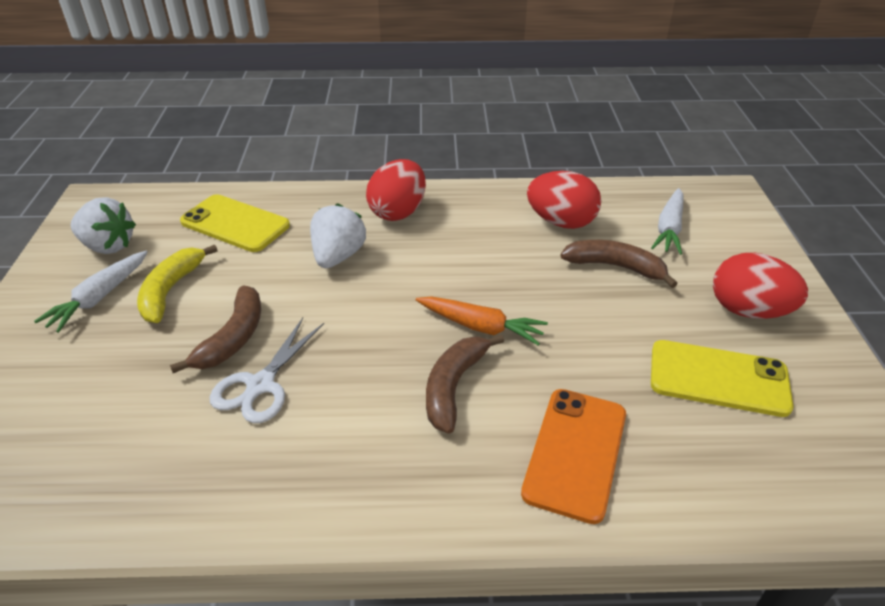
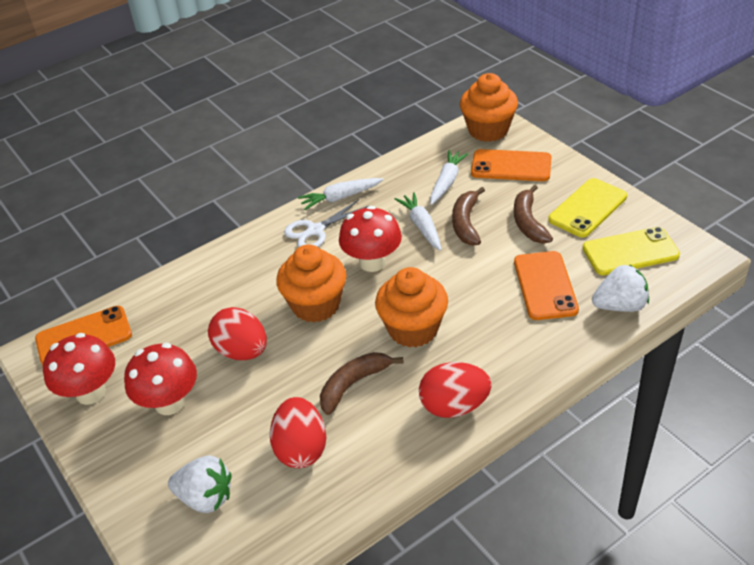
orange carrot: 1 -> 0
orange cupcake: 0 -> 3
orange phone: 1 -> 3
red mushroom: 0 -> 3
white carrot: 2 -> 3
yellow banana: 1 -> 0

